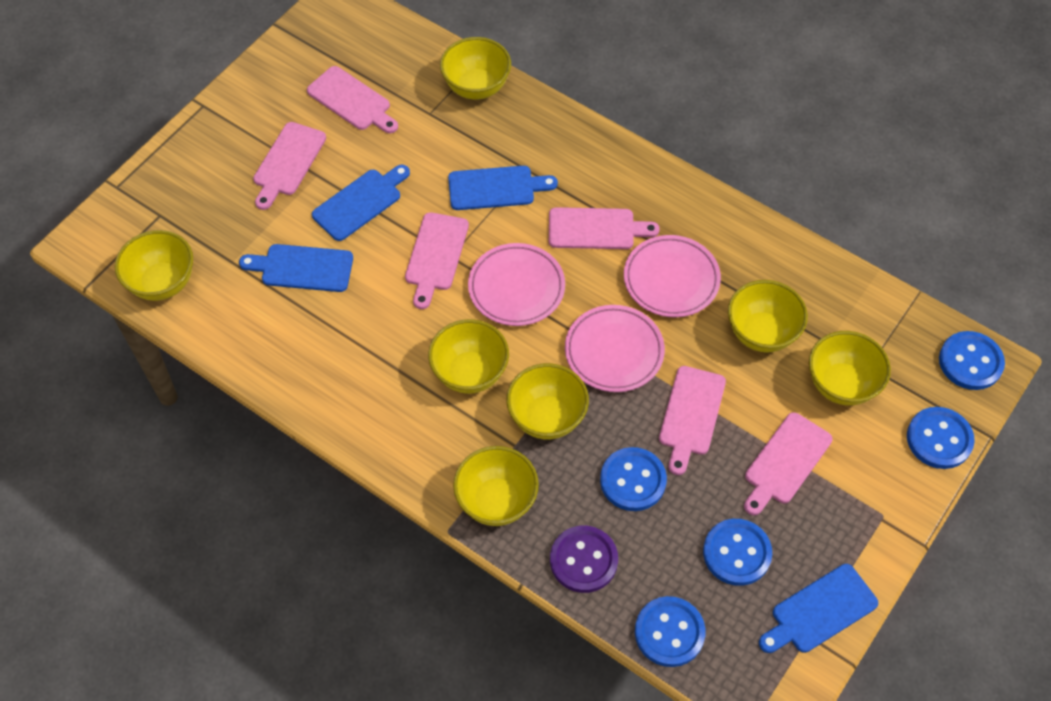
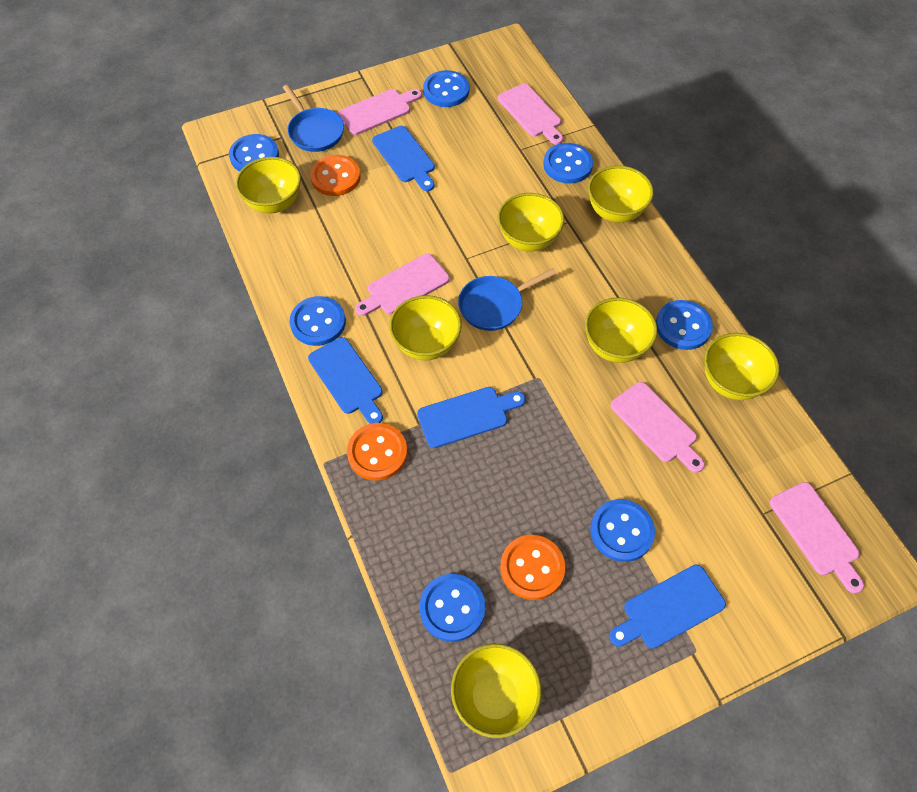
blue button: 5 -> 7
blue pan: 0 -> 2
orange button: 0 -> 3
pink cutting board: 6 -> 5
pink plate: 3 -> 0
purple button: 1 -> 0

